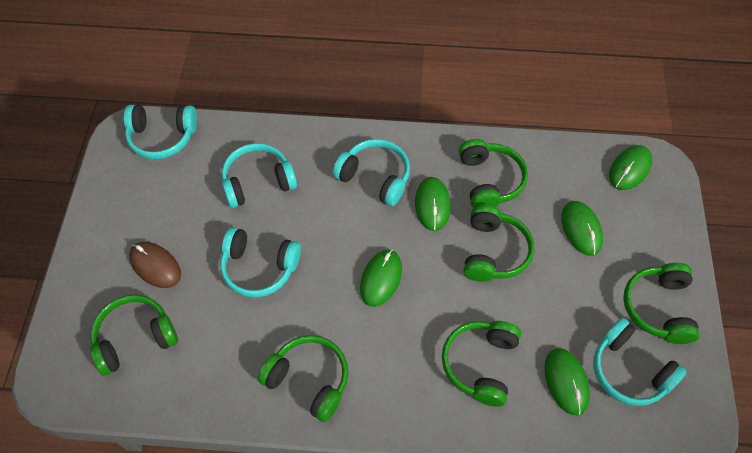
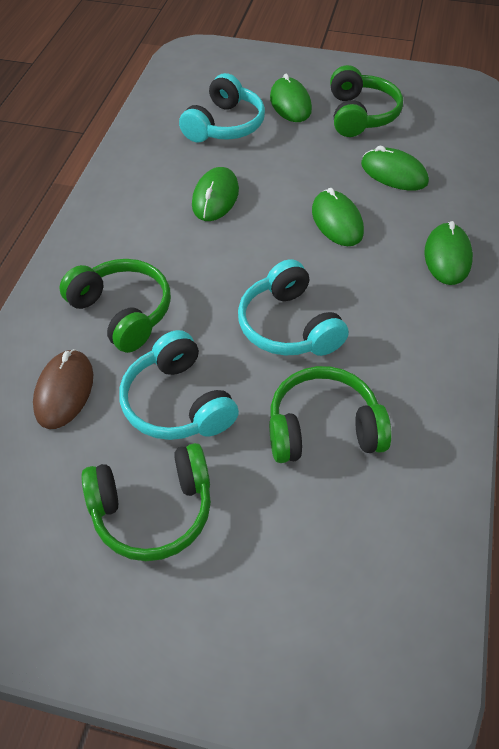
green headphones: 6 -> 4
turquoise headphones: 5 -> 3

